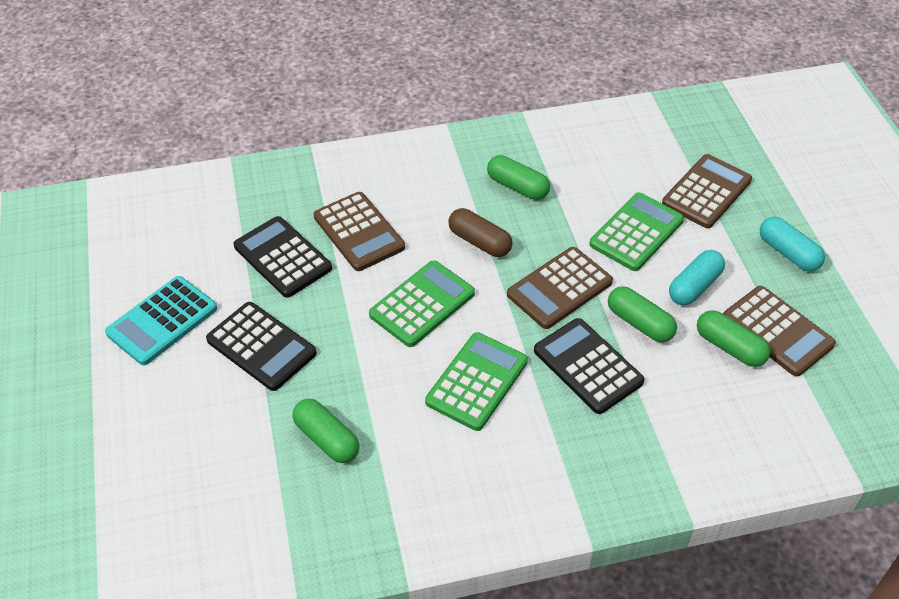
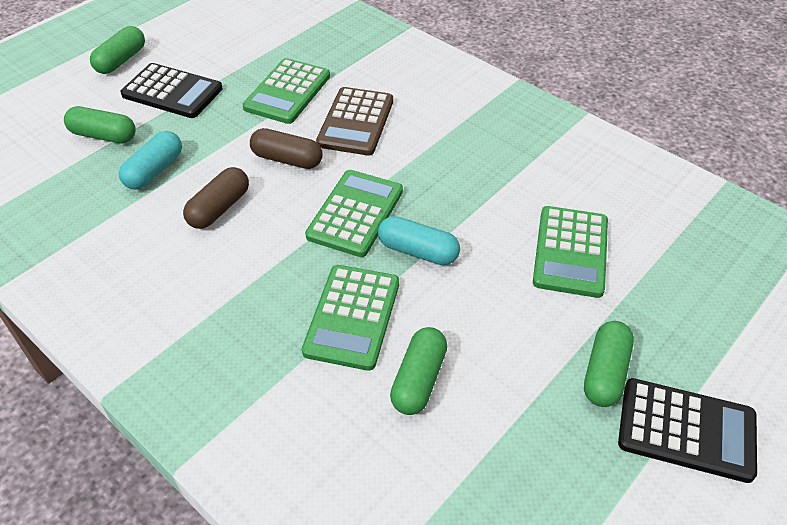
black calculator: 3 -> 2
brown calculator: 4 -> 1
brown capsule: 1 -> 2
green calculator: 3 -> 4
turquoise calculator: 1 -> 0

